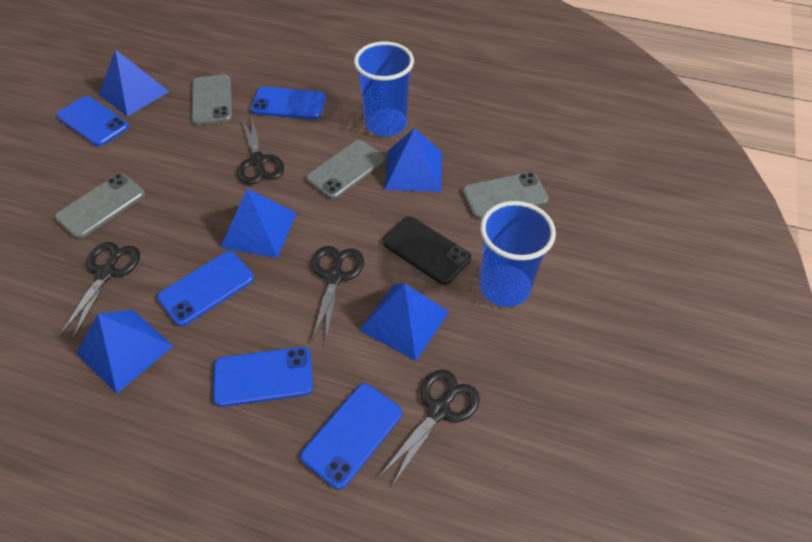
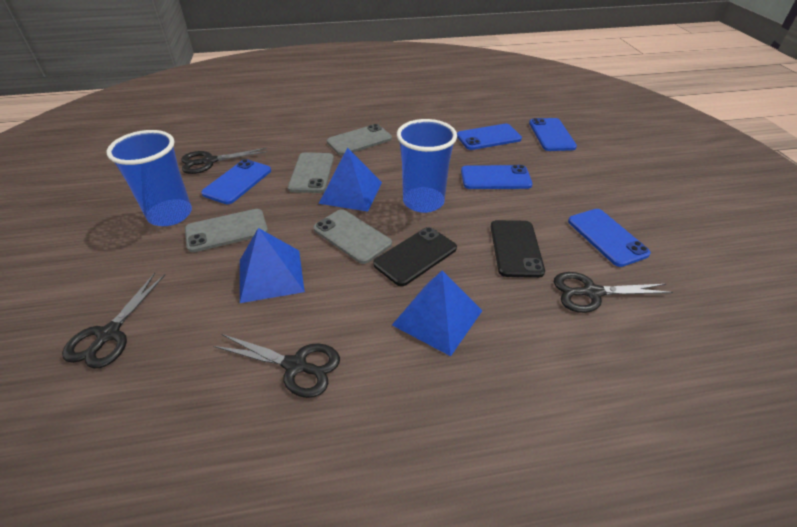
black phone: 1 -> 2
blue pyramid: 5 -> 3

